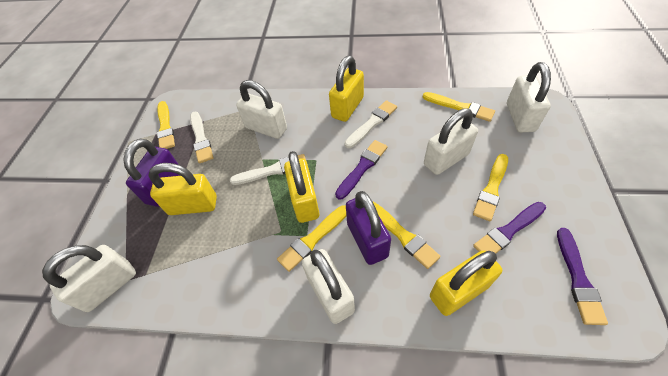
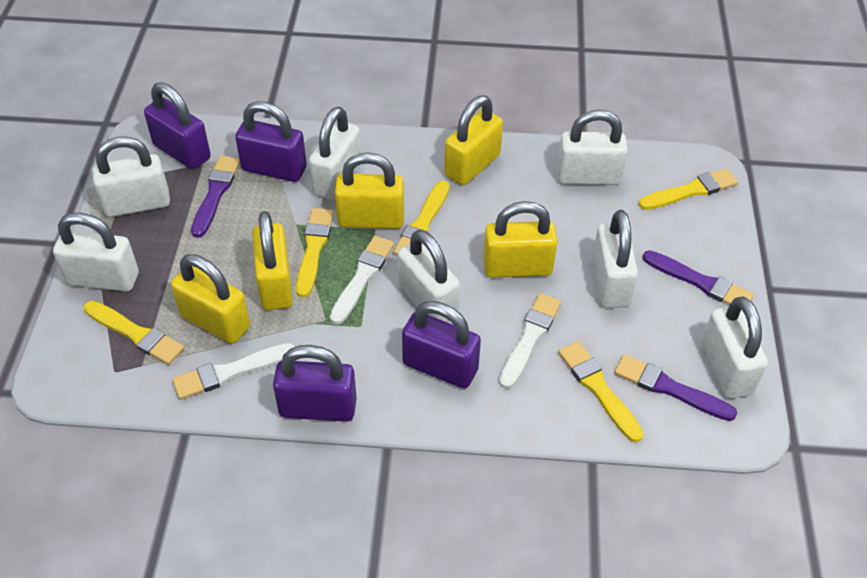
purple padlock: 2 -> 4
white padlock: 5 -> 7
yellow padlock: 4 -> 5

